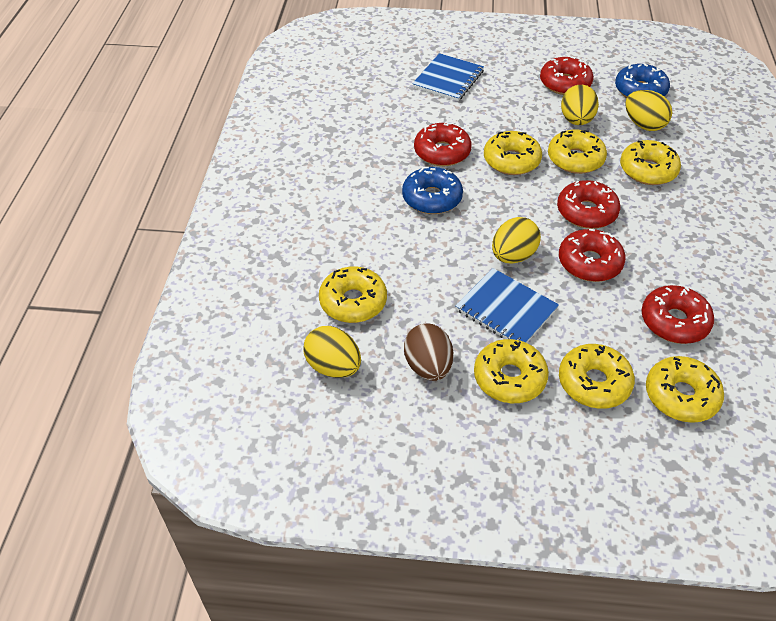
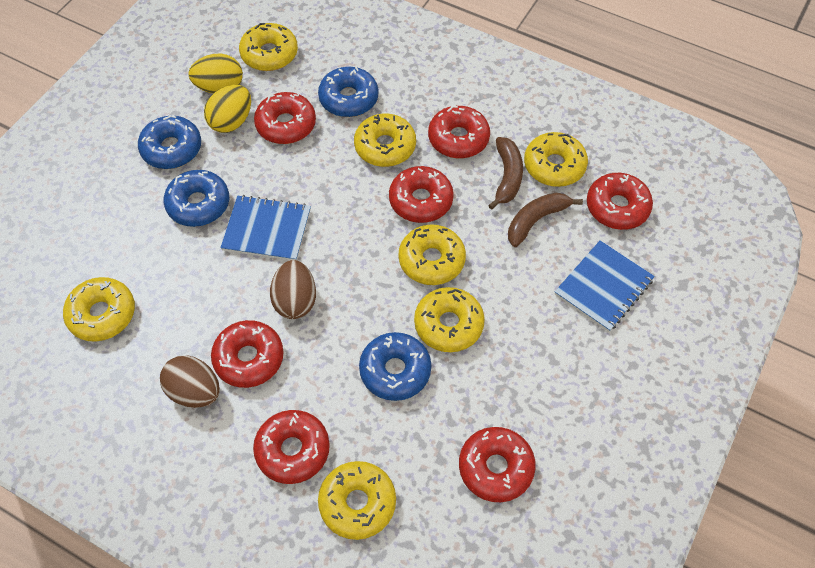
blue donut: 2 -> 4
brown banana: 0 -> 2
brown egg: 1 -> 2
red donut: 5 -> 7
yellow egg: 4 -> 2

